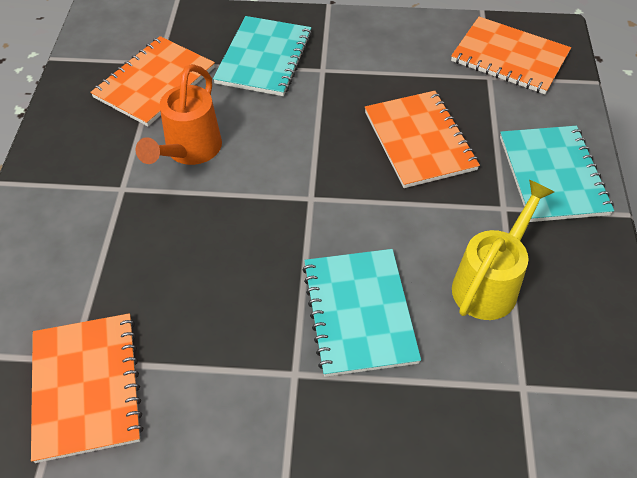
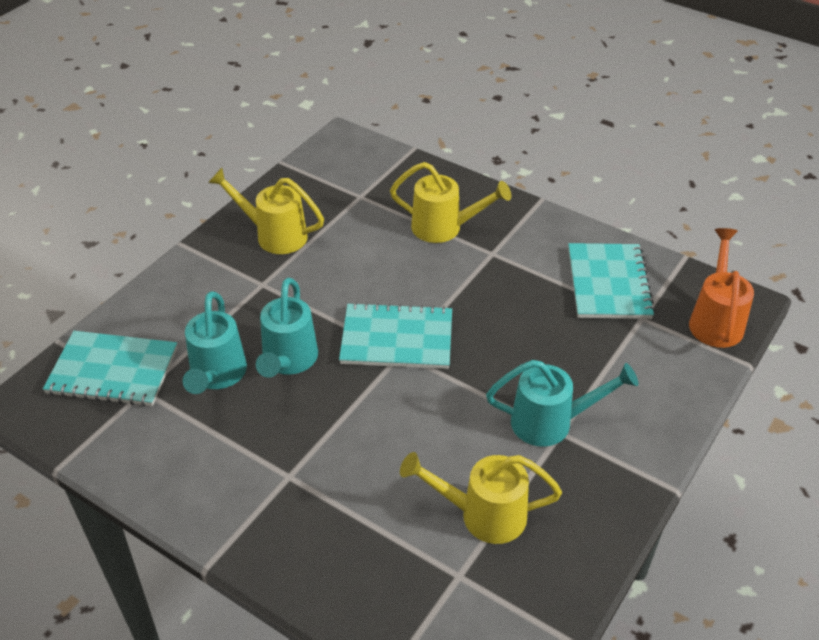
orange notebook: 4 -> 0
turquoise watering can: 0 -> 3
yellow watering can: 1 -> 3

